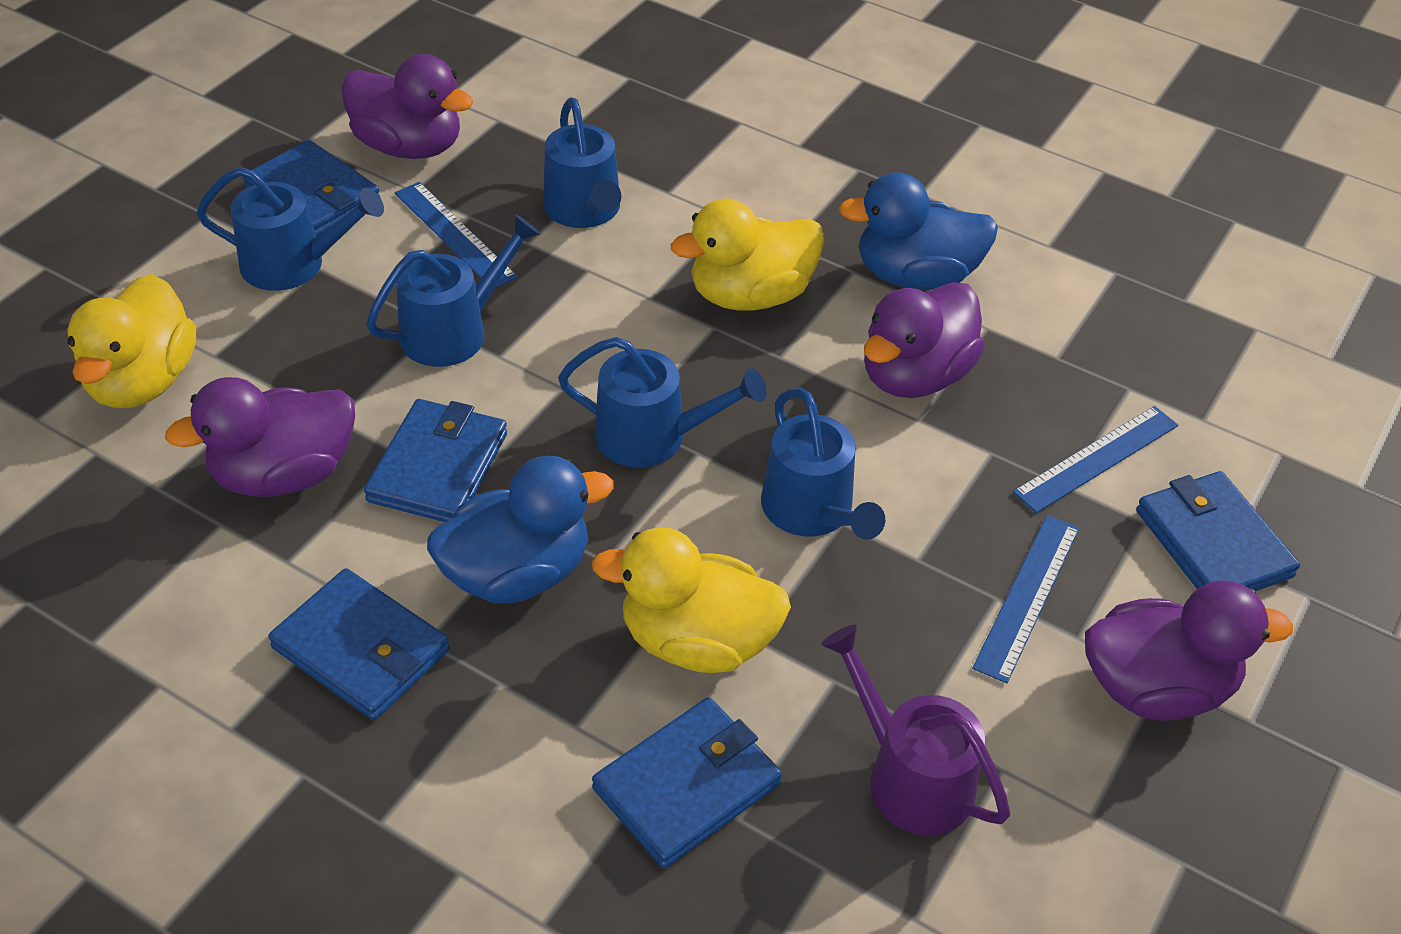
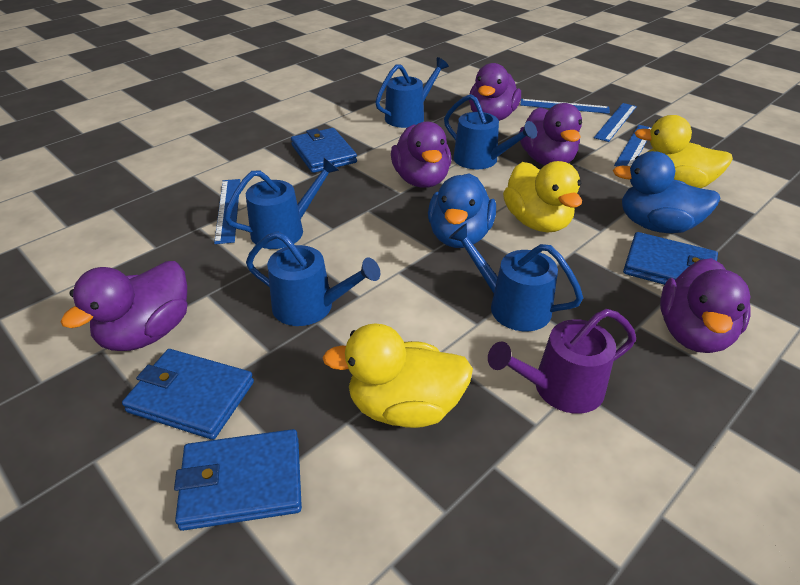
blue ruler: 3 -> 4
blue wallet: 5 -> 4
purple duck: 4 -> 5

